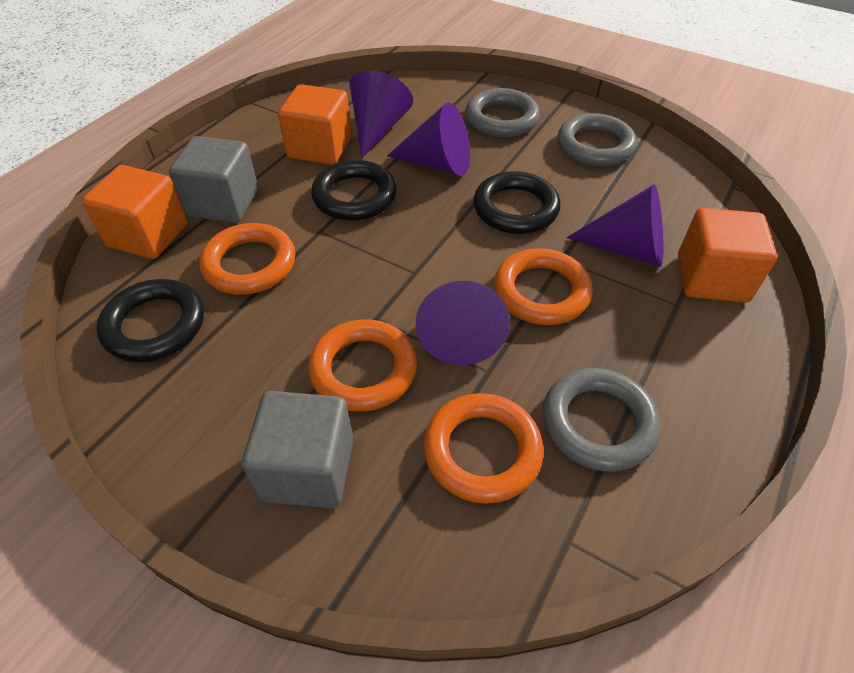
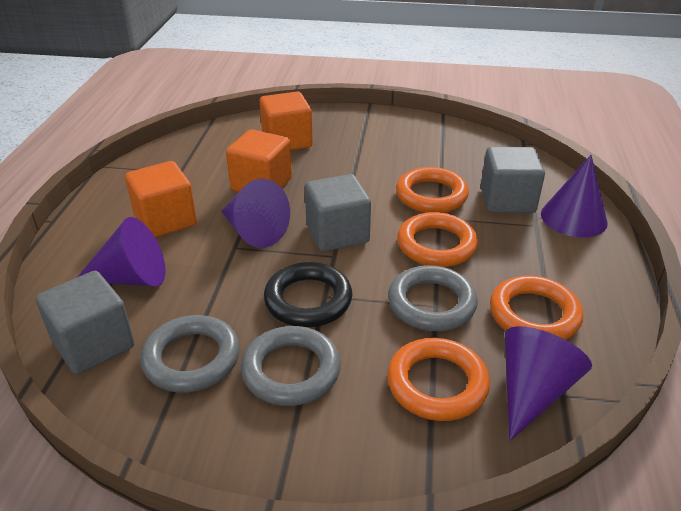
black ring: 3 -> 1
grey cube: 2 -> 3

